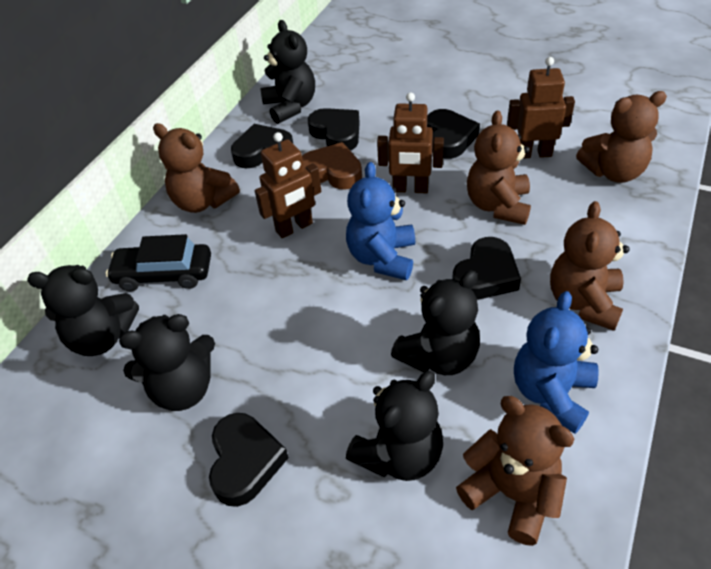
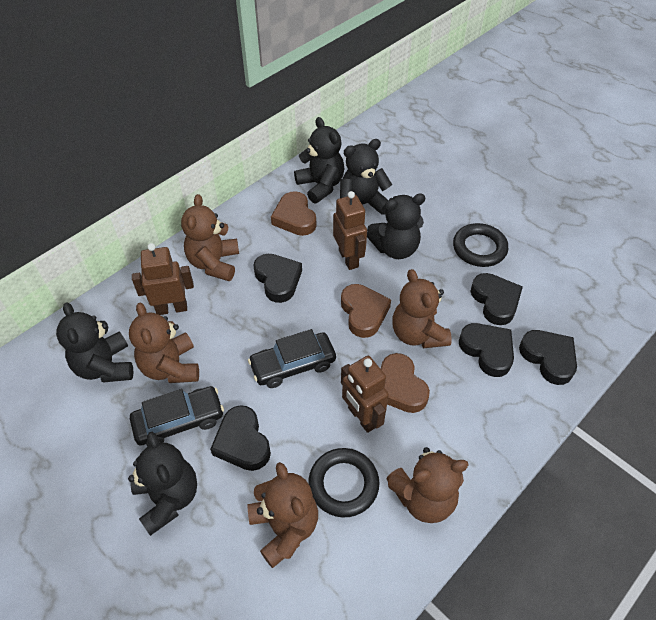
black car: 1 -> 2
black ring: 0 -> 2
blue teddy bear: 2 -> 0
brown heart: 1 -> 3

